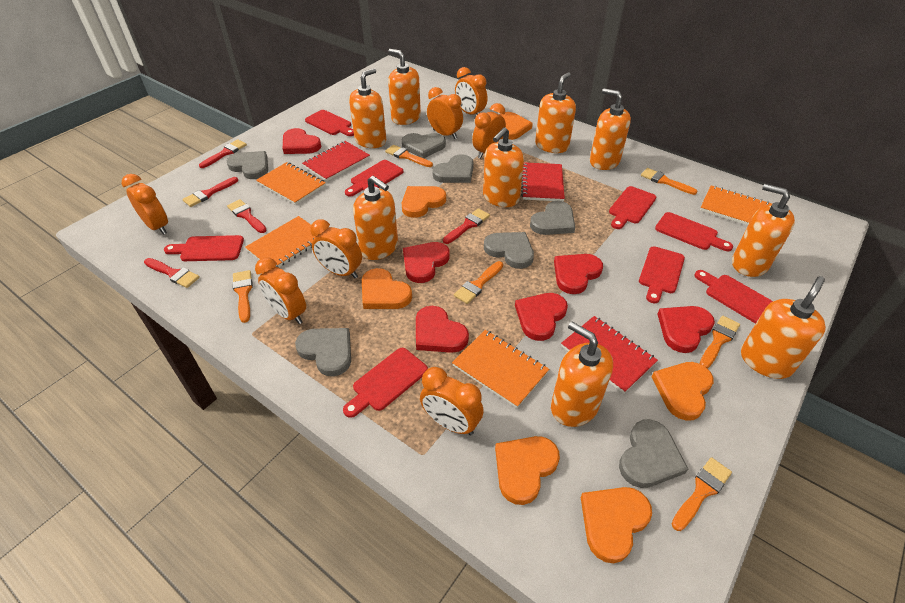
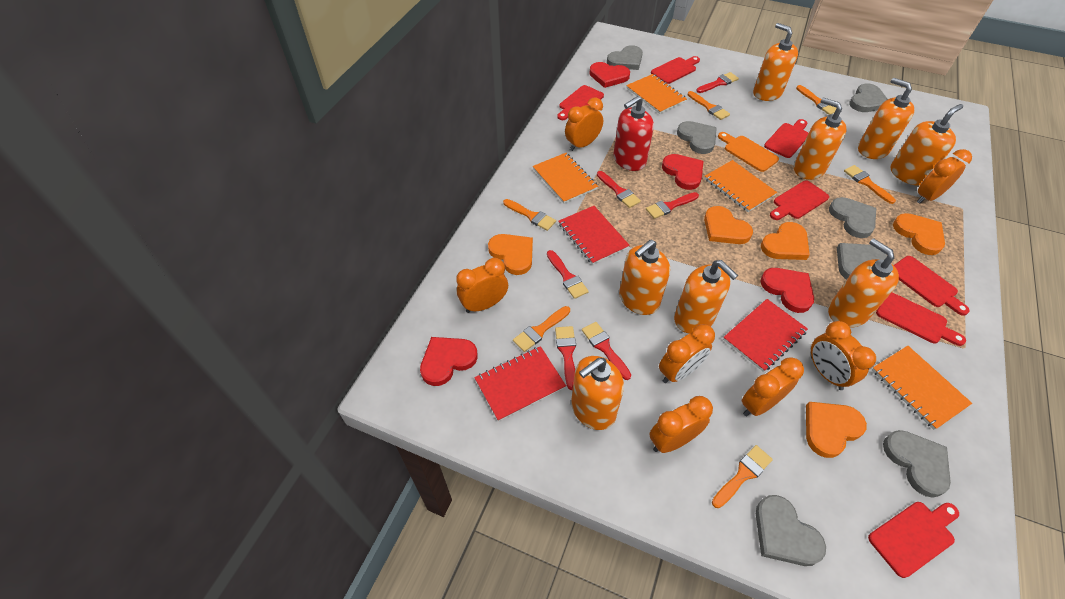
orange cutting board: 0 -> 1
orange heart: 6 -> 5
orange soap dispenser: 9 -> 8
red brush: 5 -> 6
red cutting board: 8 -> 7
red heart: 6 -> 4
red soap dispenser: 0 -> 1

